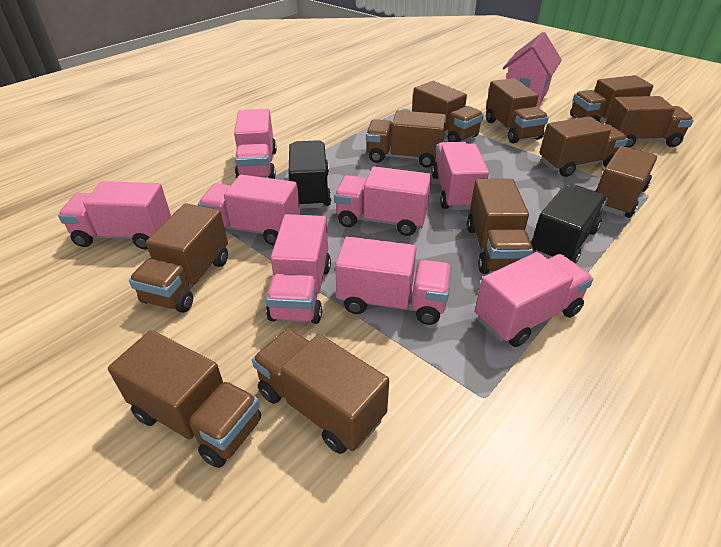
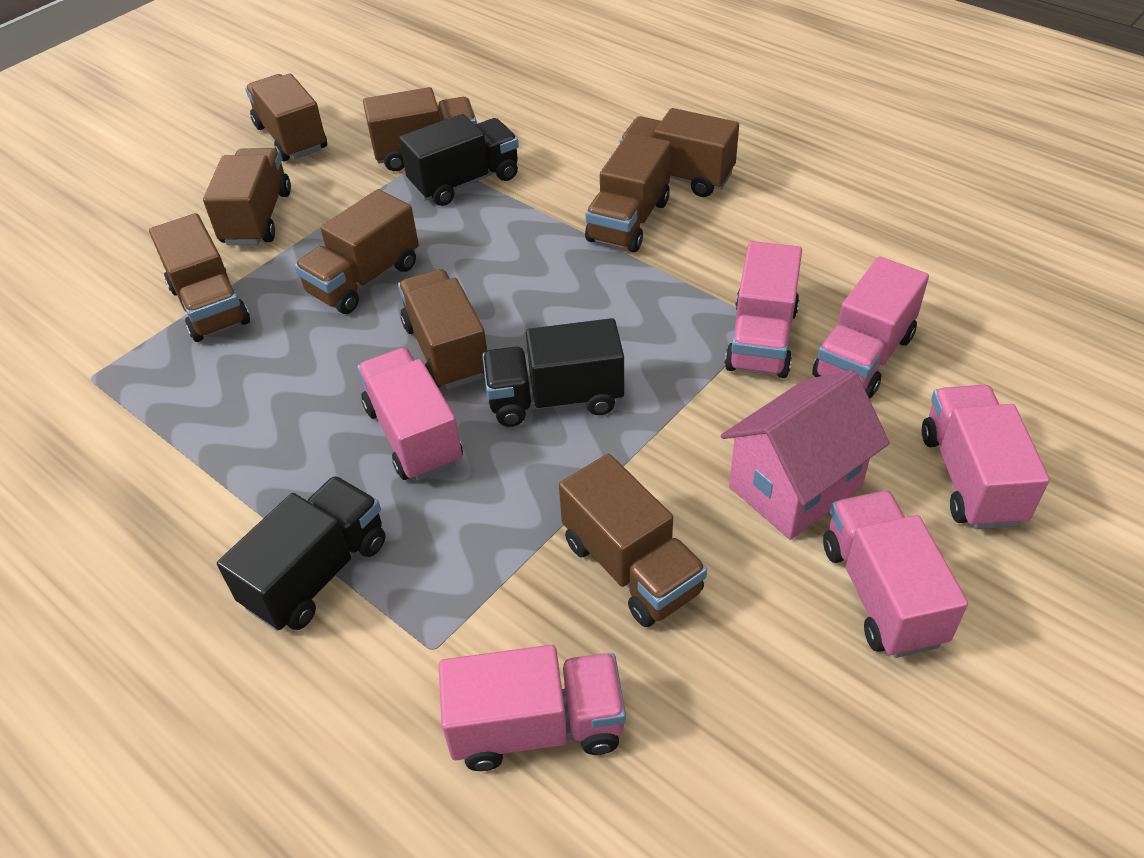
black truck: 2 -> 3
brown truck: 11 -> 9
pink truck: 8 -> 6

